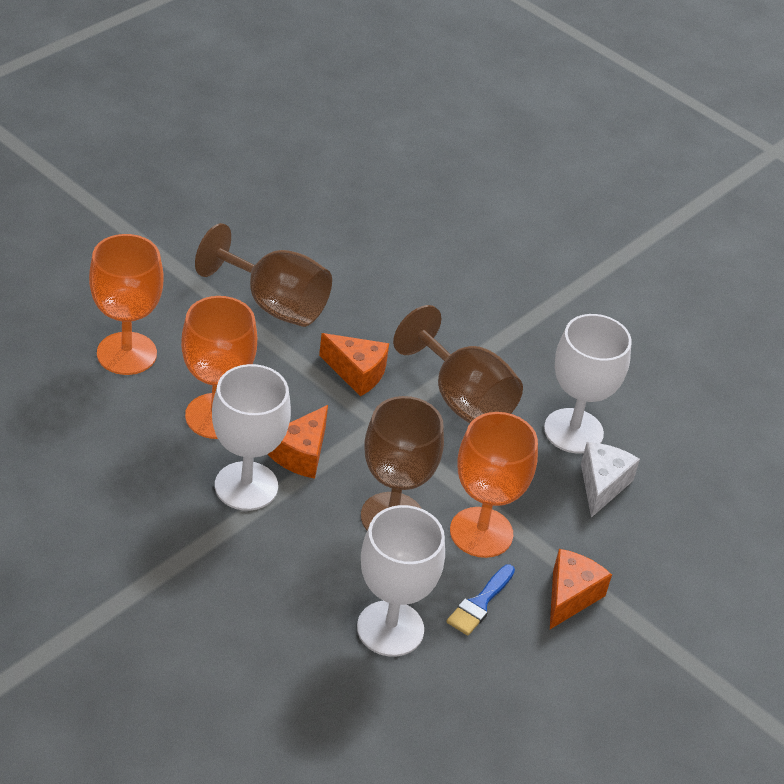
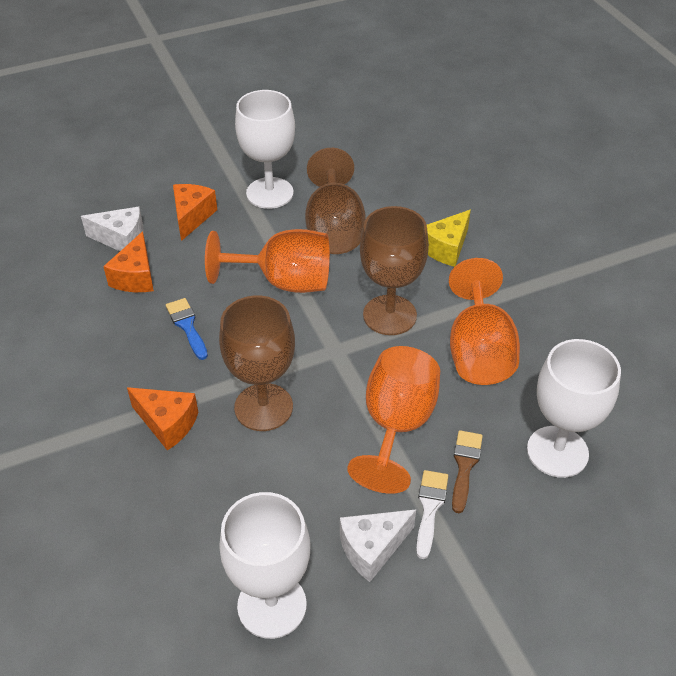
brown brush: 0 -> 1
white brush: 0 -> 1
white cheese: 1 -> 2
yellow cheese: 0 -> 1

